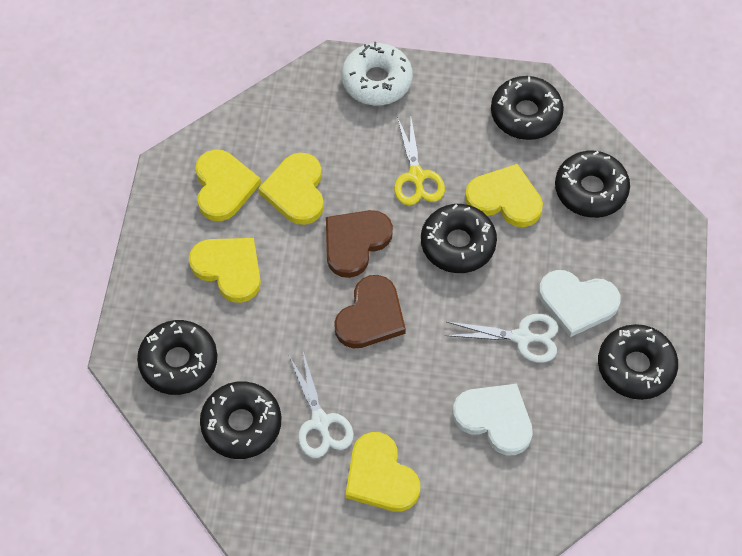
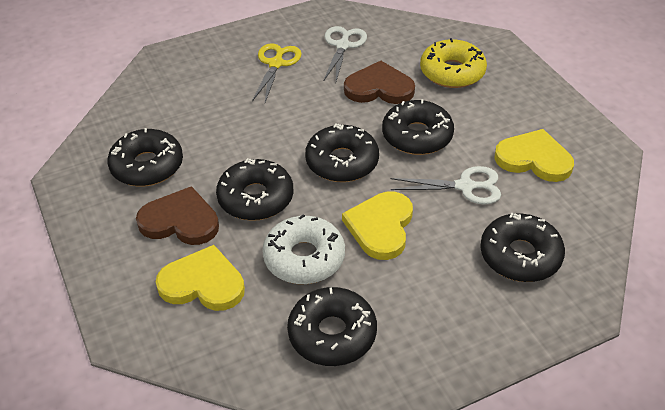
white heart: 2 -> 0
yellow donut: 0 -> 1
yellow heart: 5 -> 3

